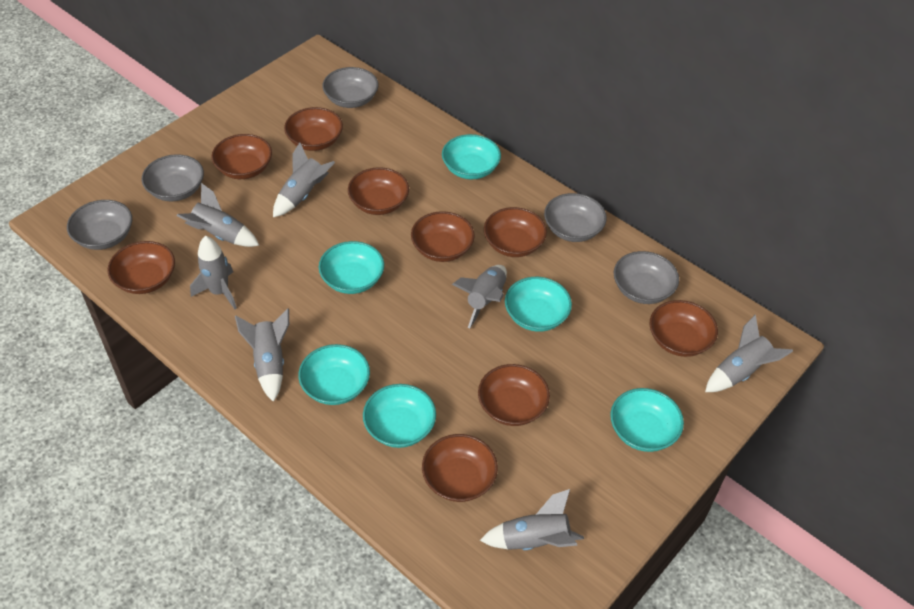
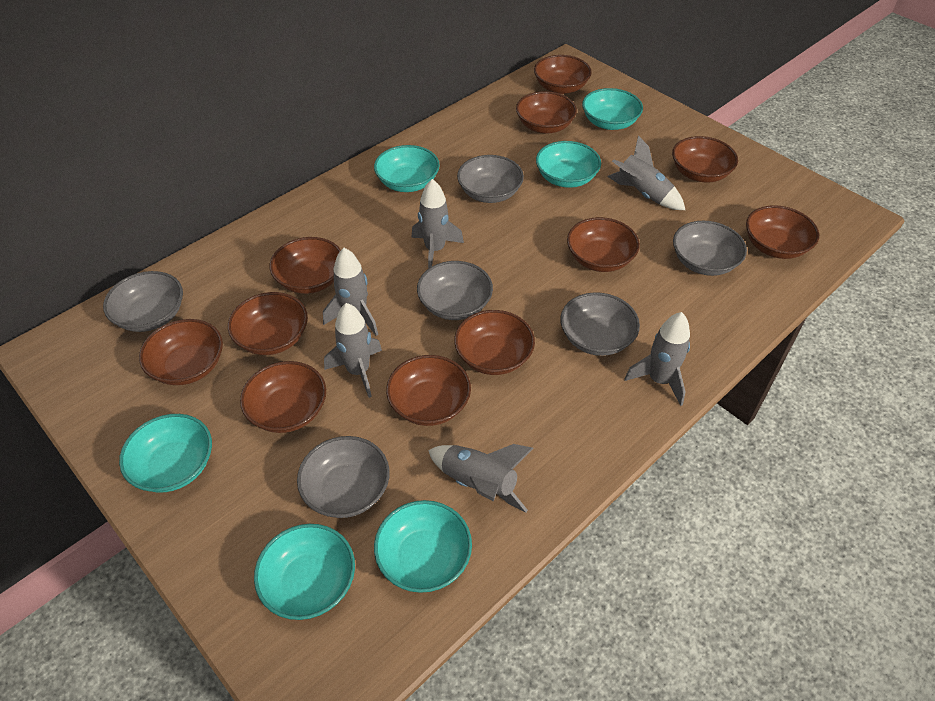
brown bowl: 9 -> 11
grey bowl: 5 -> 6
grey rocket: 7 -> 6

